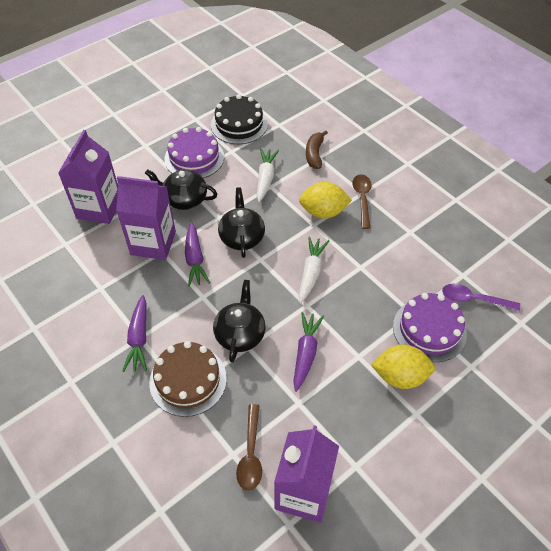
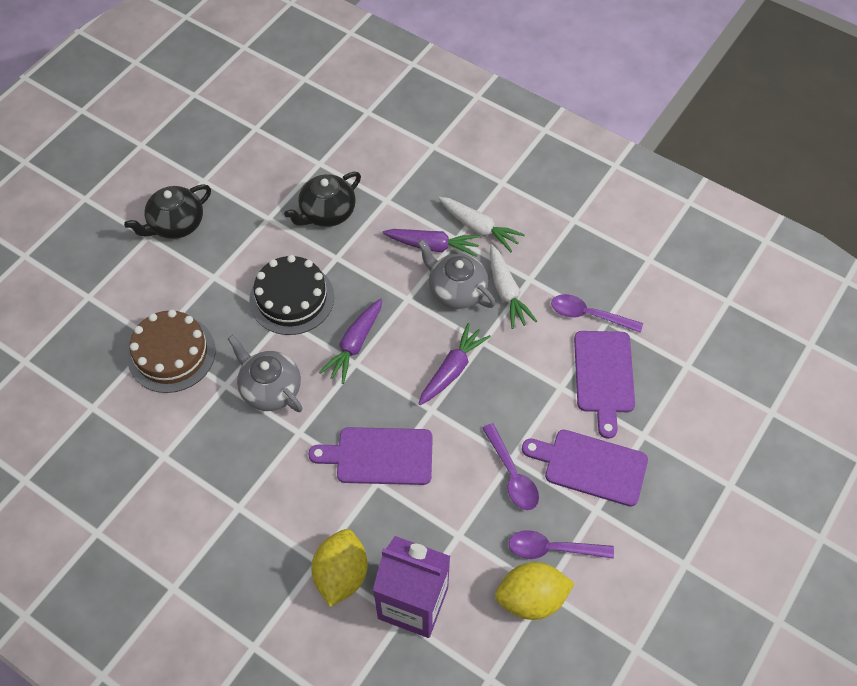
black teapot: 3 -> 2
brown banana: 1 -> 0
brown spoon: 2 -> 0
grey teapot: 0 -> 2
purple cake: 2 -> 0
purple carton: 3 -> 1
purple cutting board: 0 -> 3
purple spoon: 1 -> 3

